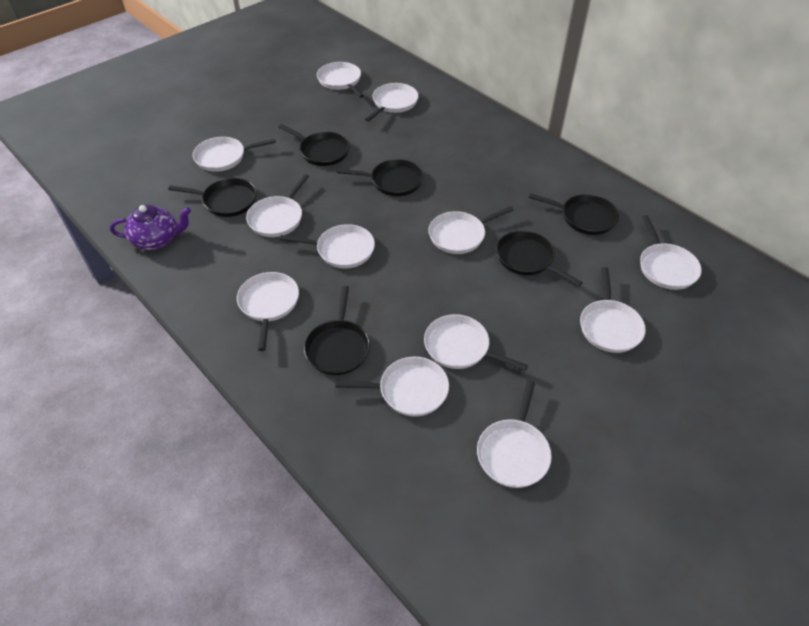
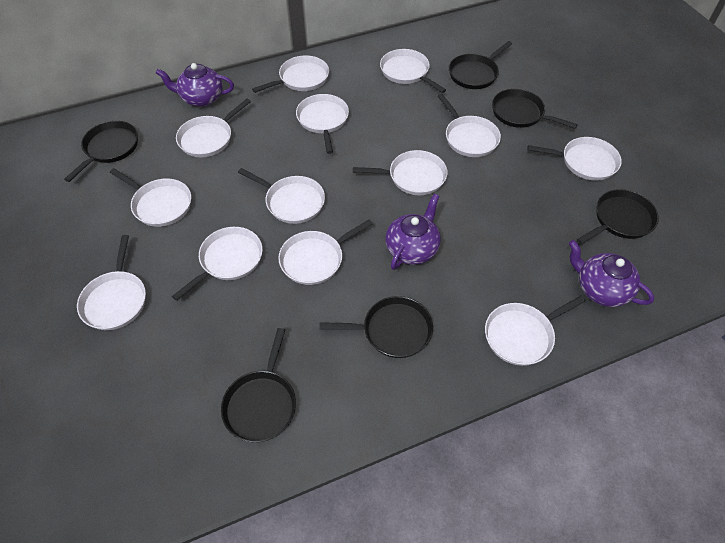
purple teapot: 1 -> 3
white pan: 12 -> 13

